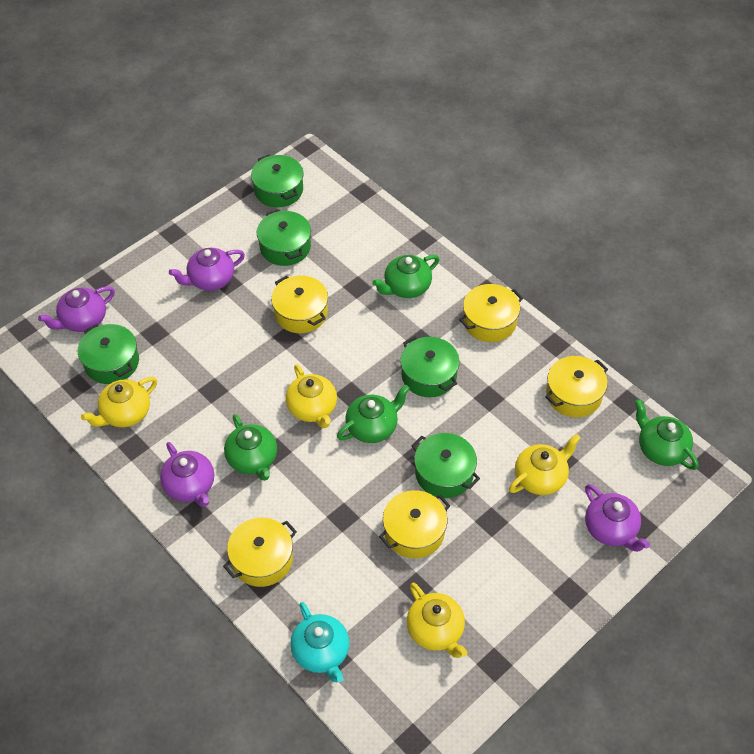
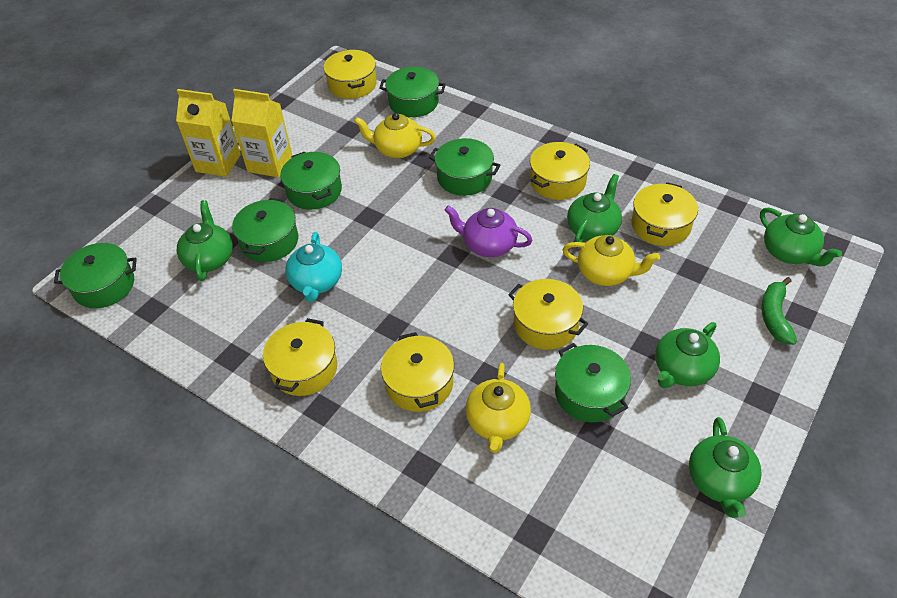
green banana: 0 -> 1
green pot: 5 -> 6
green teapot: 4 -> 5
purple teapot: 4 -> 1
yellow carton: 0 -> 2
yellow pot: 5 -> 6
yellow teapot: 4 -> 3

